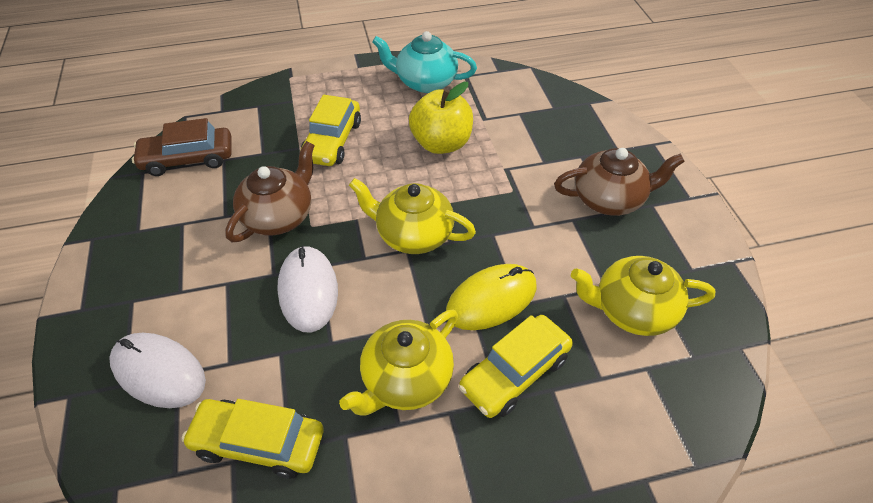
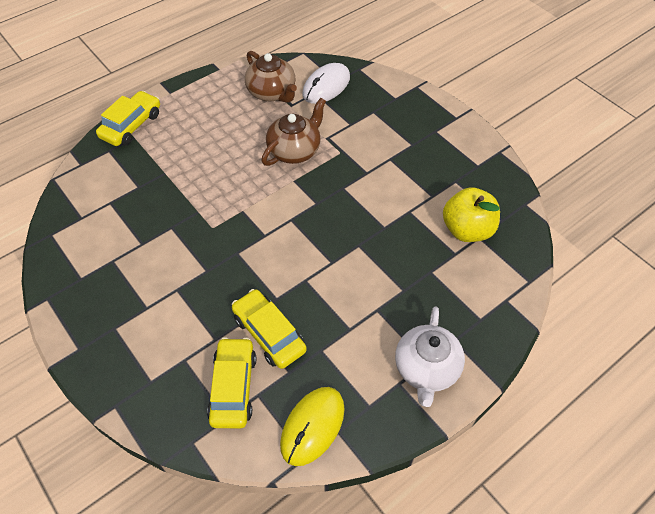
brown car: 1 -> 0
turquoise teapot: 1 -> 0
white mouse: 2 -> 1
white teapot: 0 -> 1
yellow teapot: 3 -> 0

